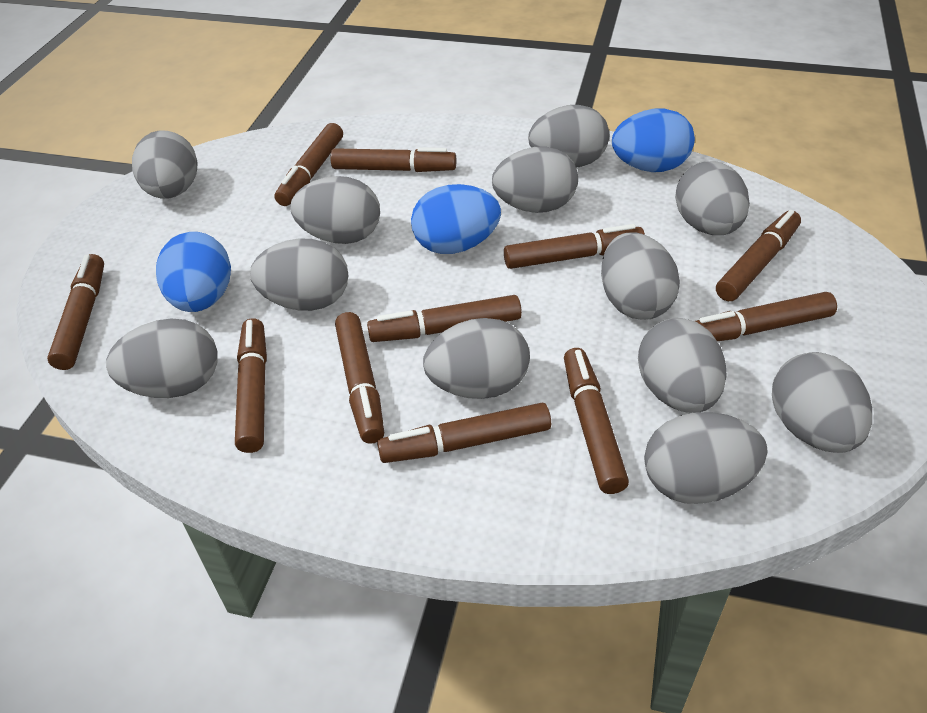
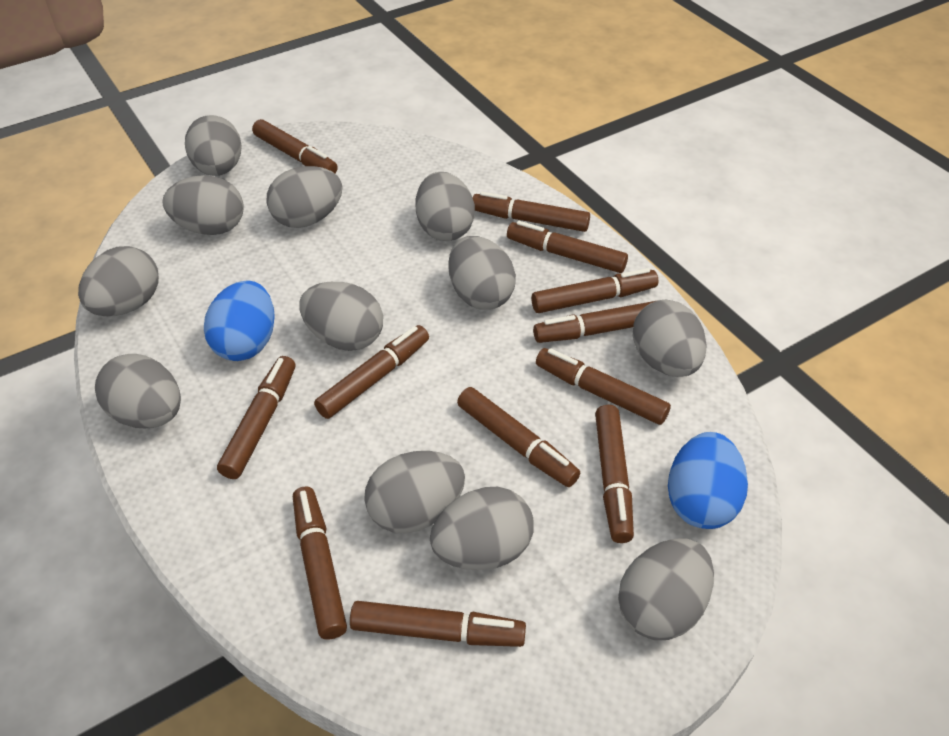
blue egg: 3 -> 2
brown marker: 11 -> 12

